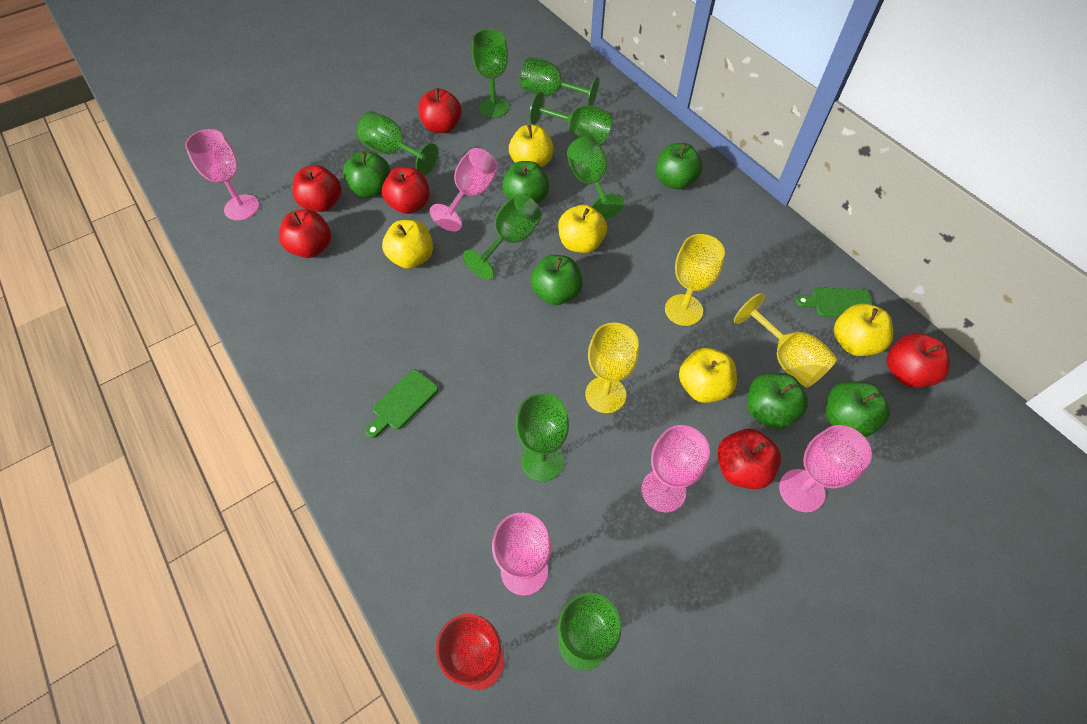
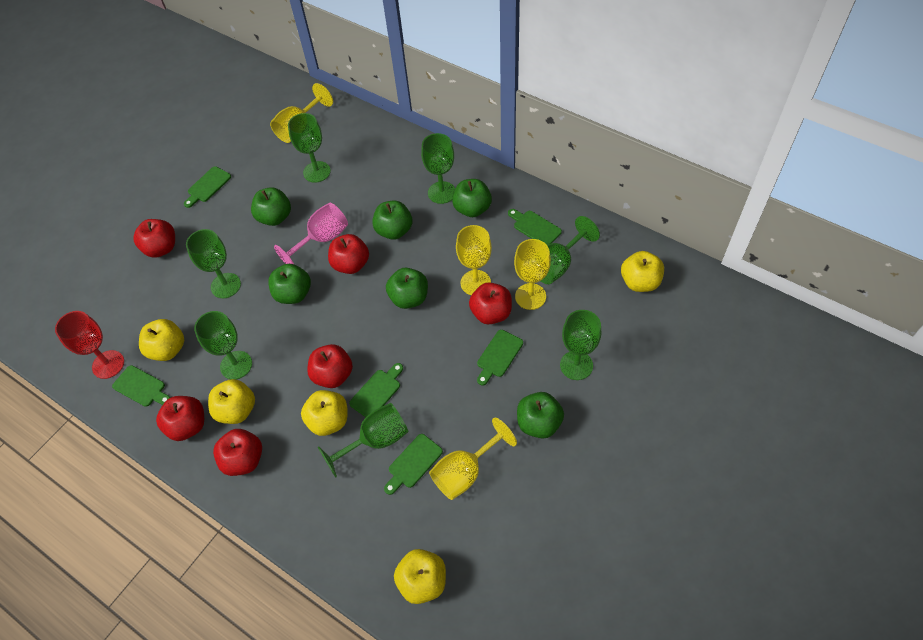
green cutting board: 2 -> 6
green goblet: 8 -> 7
pink goblet: 5 -> 1
yellow goblet: 3 -> 4

